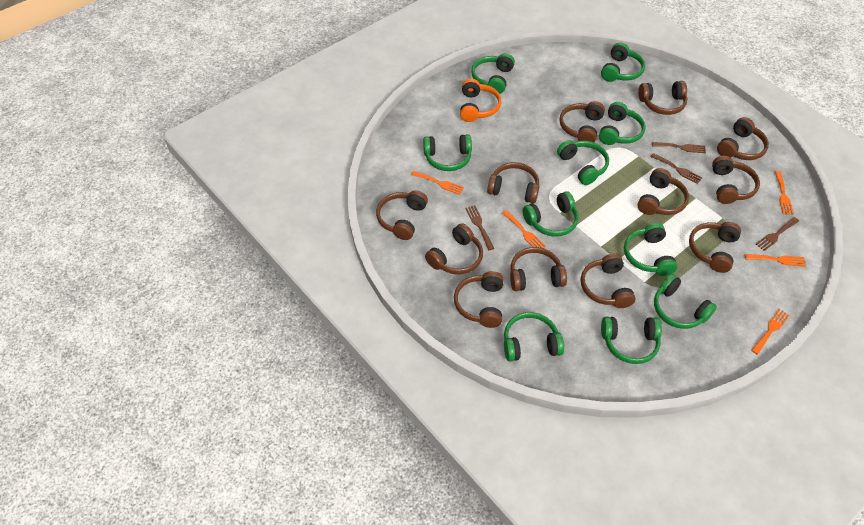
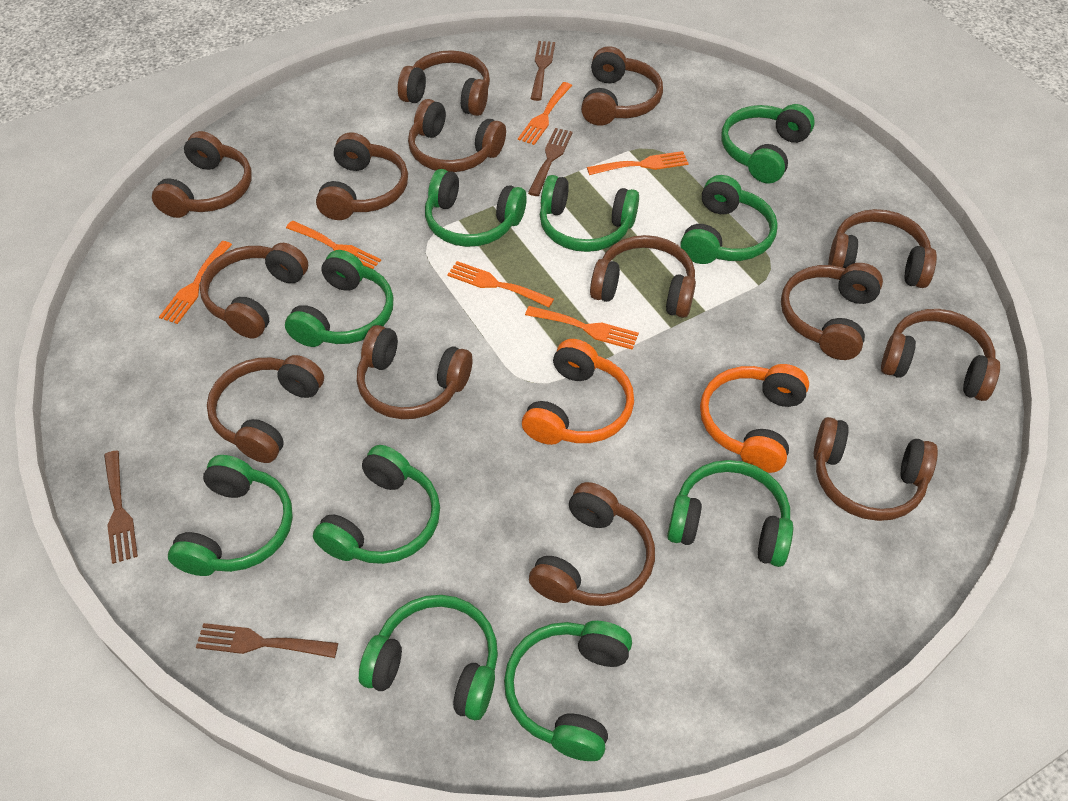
brown headphones: 12 -> 14
orange fork: 5 -> 6
orange headphones: 1 -> 2

